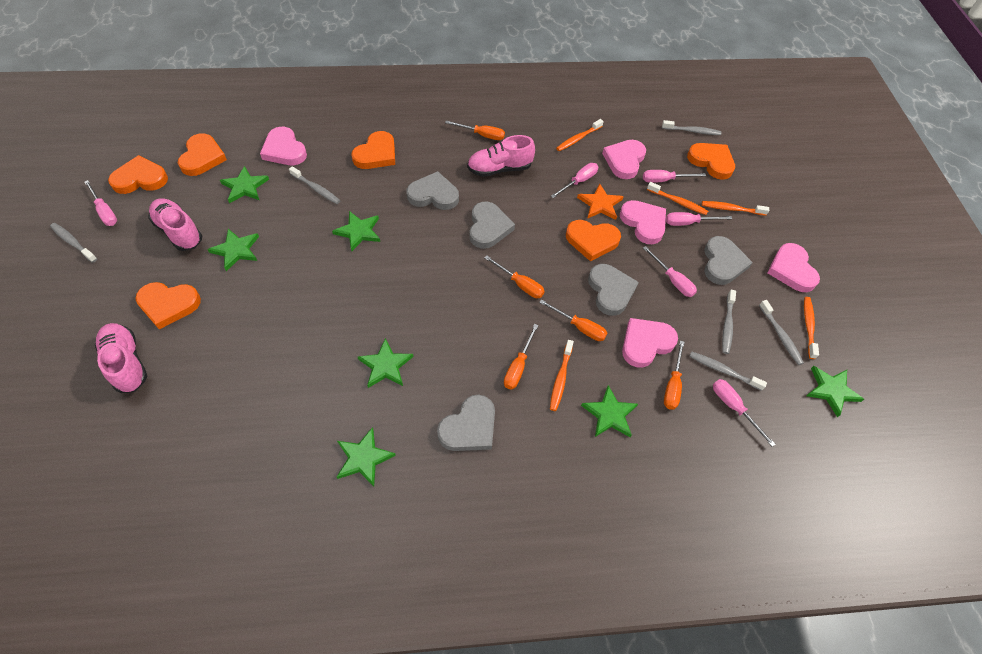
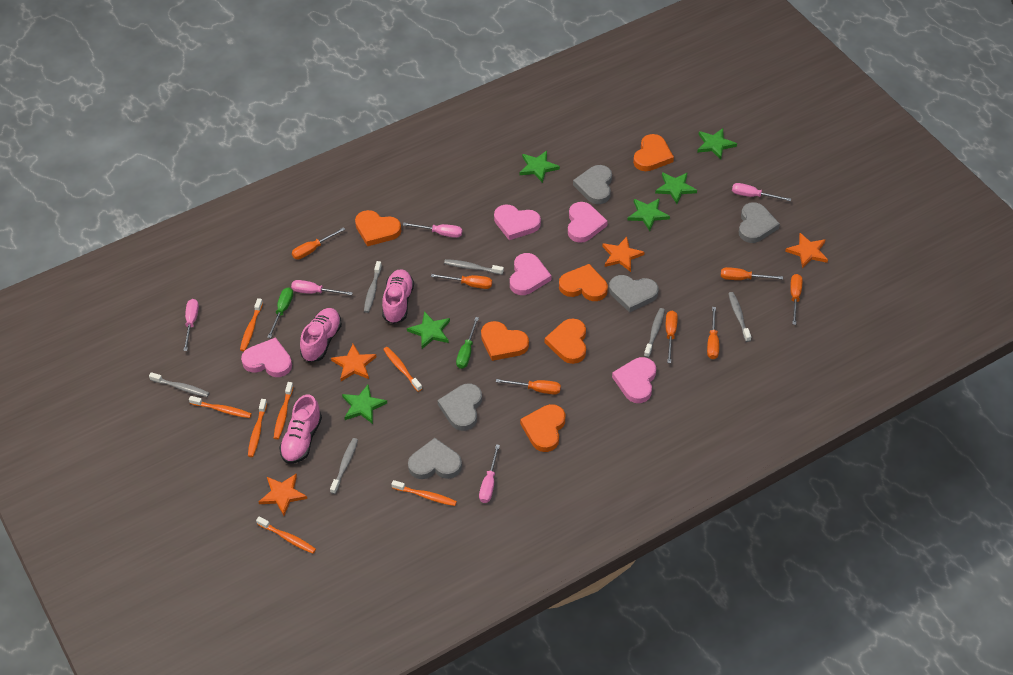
green screwdriver: 0 -> 2
green star: 7 -> 6
orange screwdriver: 5 -> 7
orange star: 1 -> 4
orange toothbrush: 5 -> 7
pink screwdriver: 6 -> 5

